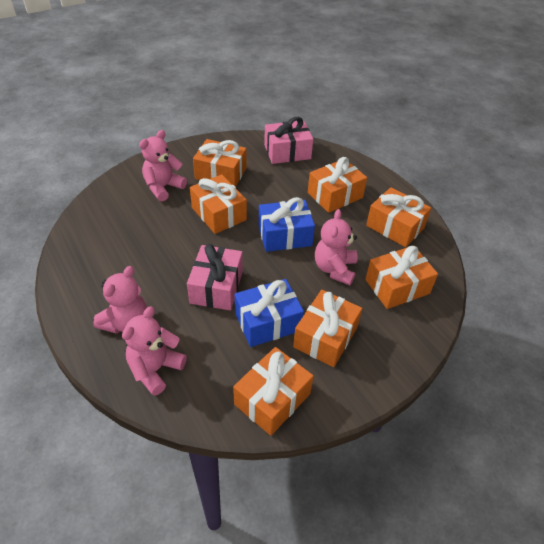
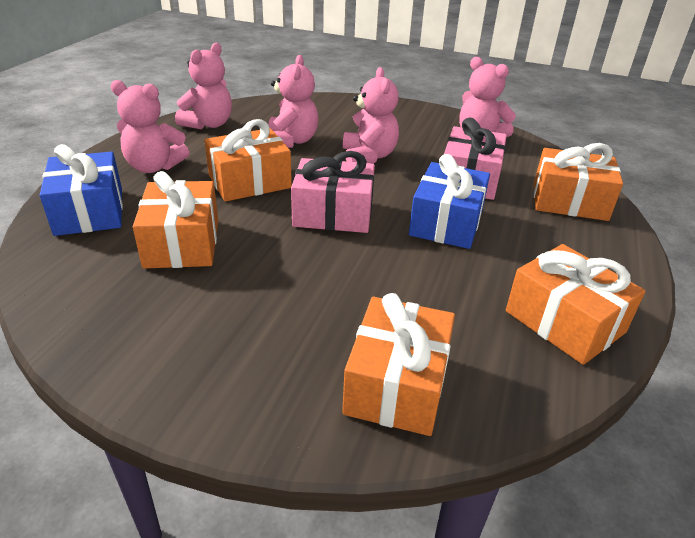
orange gift: 7 -> 5
pink teddy bear: 4 -> 5

